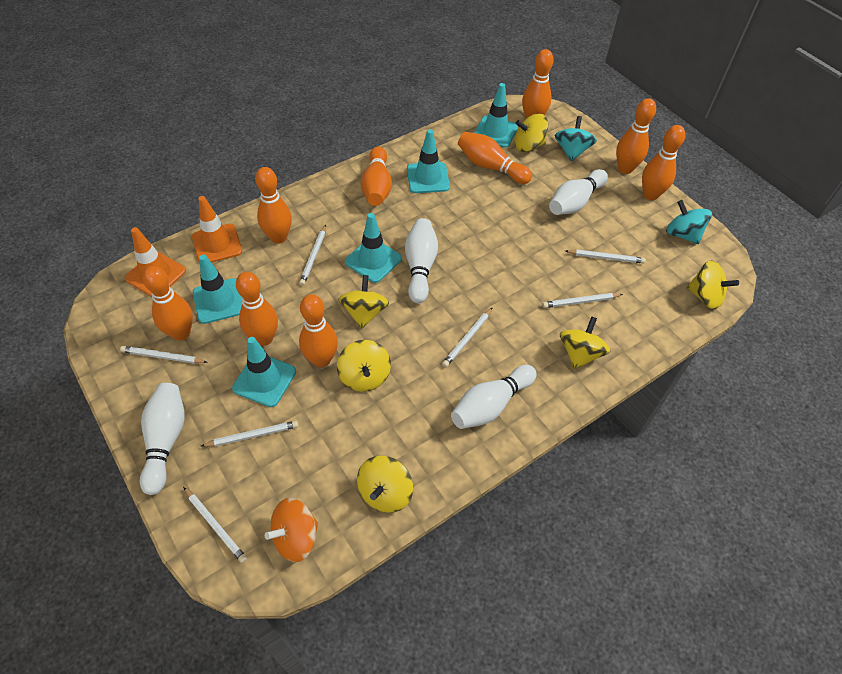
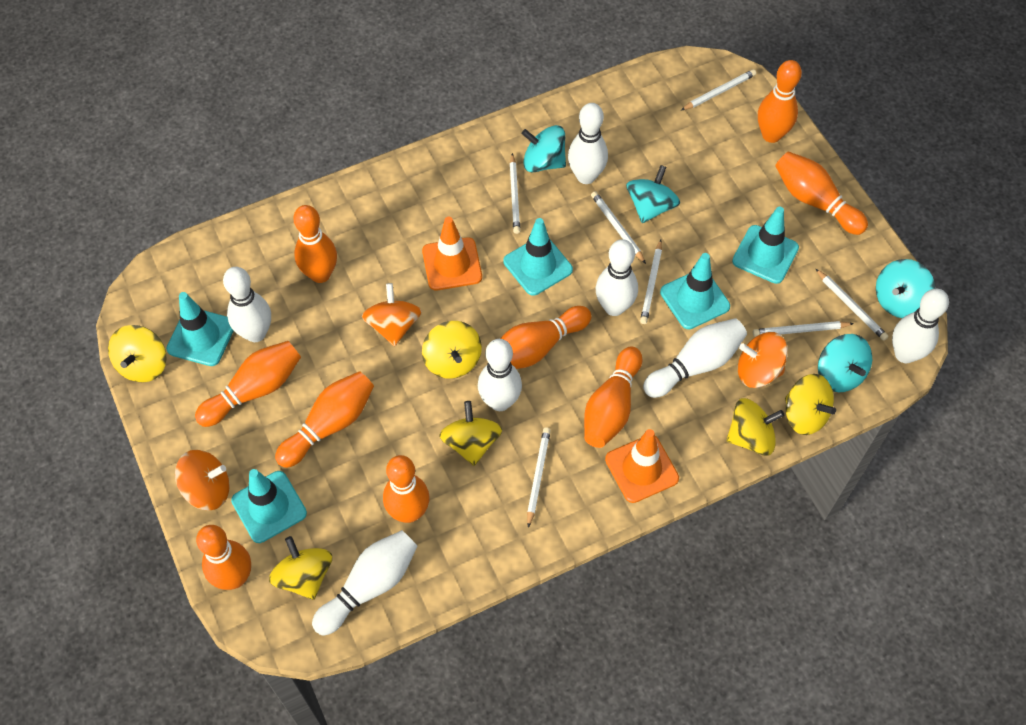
orange spinning top: 1 -> 3
turquoise spinning top: 2 -> 4
white bowling pin: 4 -> 7

